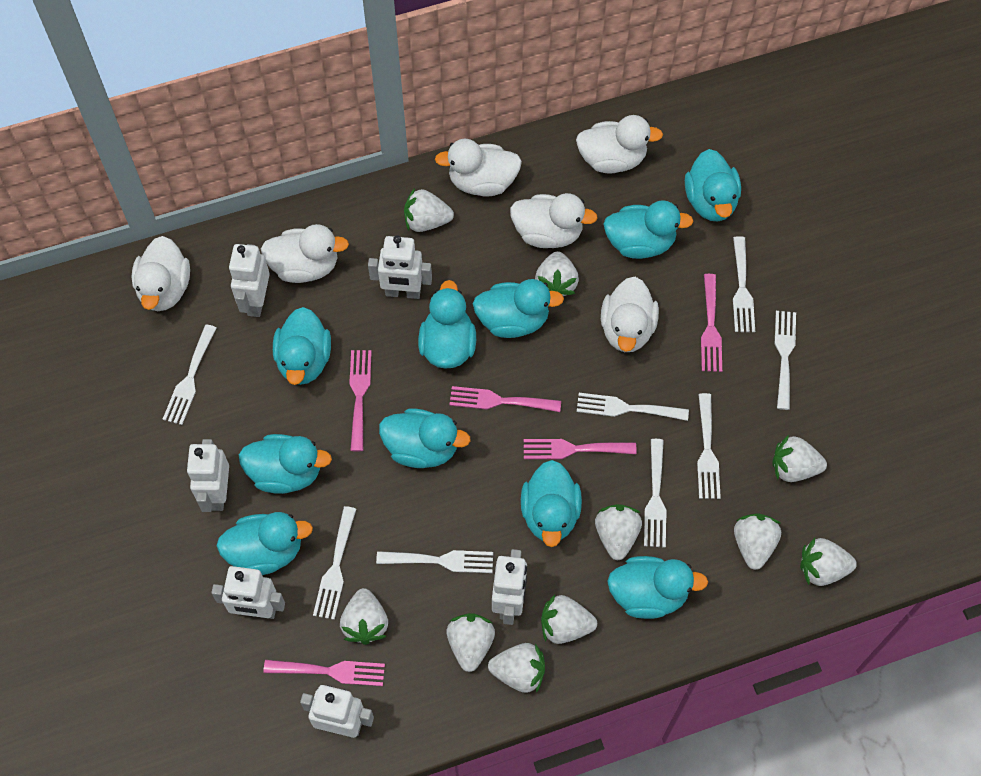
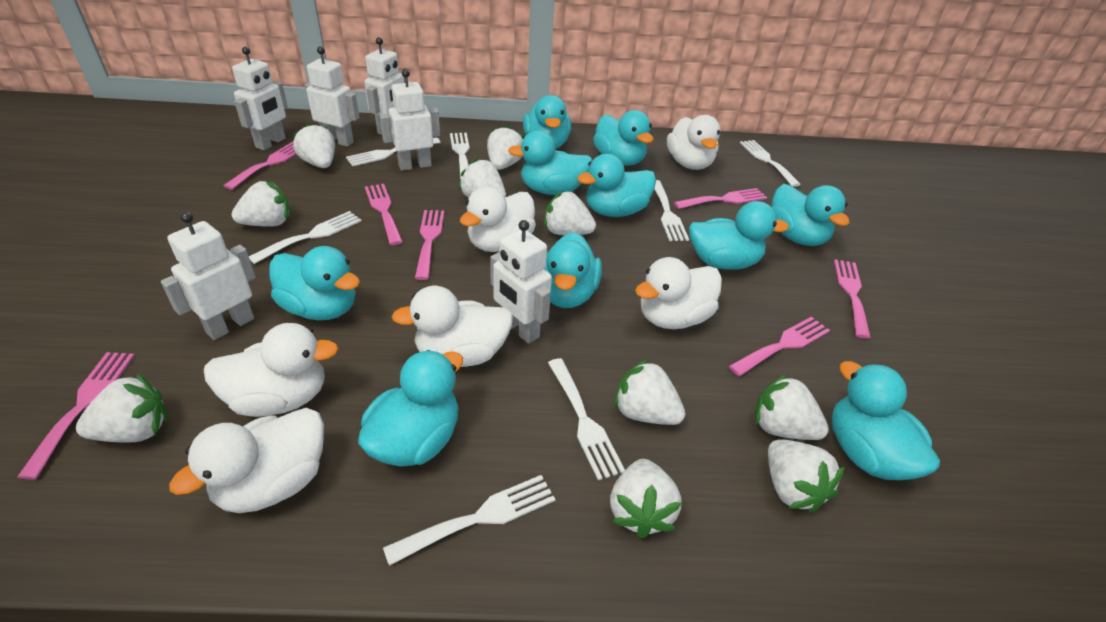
pink fork: 5 -> 7
white fork: 8 -> 7

